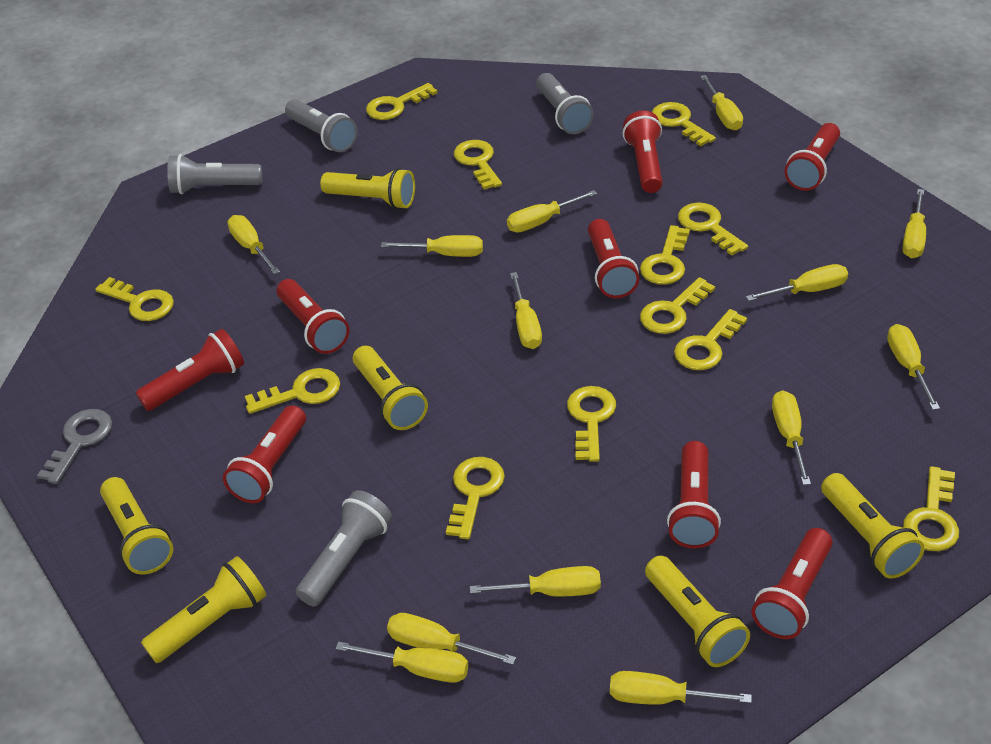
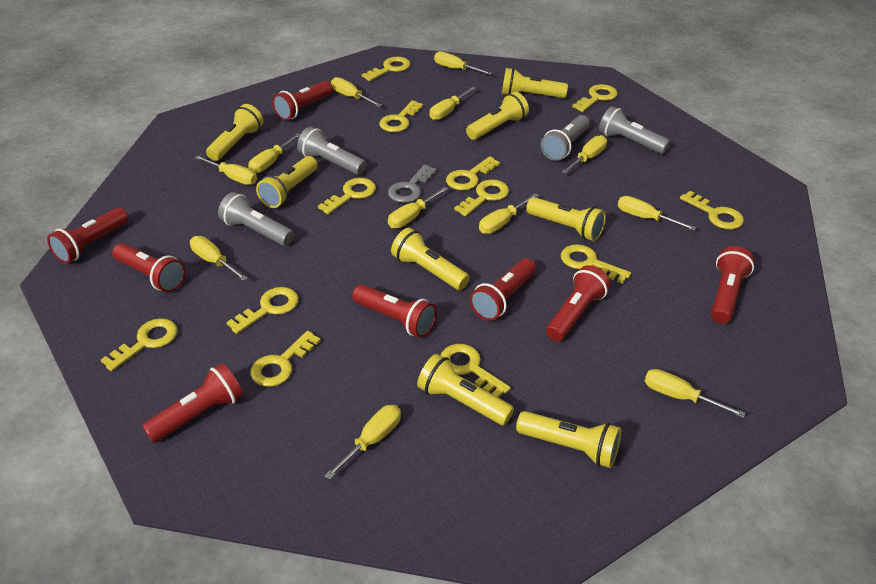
yellow flashlight: 6 -> 8
yellow screwdriver: 13 -> 12

